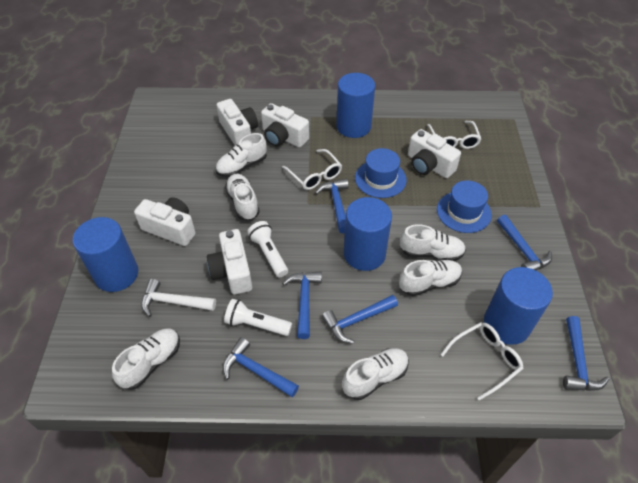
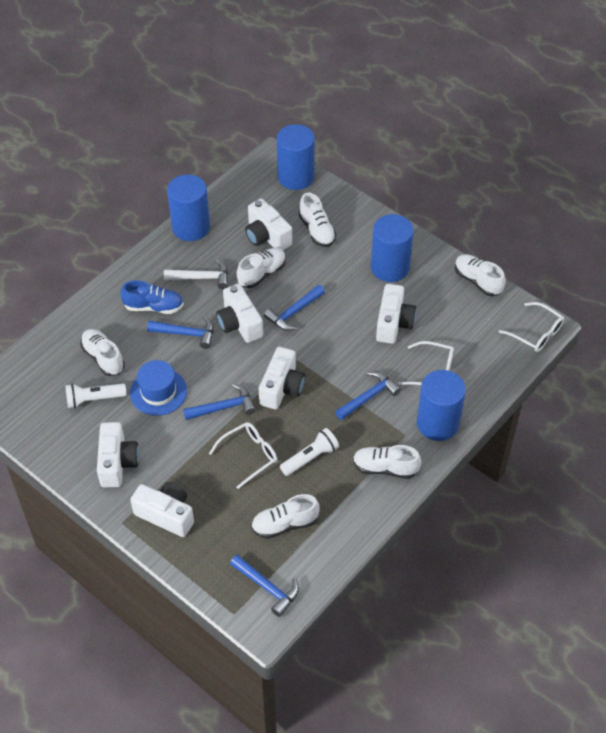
blue hammer: 6 -> 5
blue hat: 2 -> 1
blue shoe: 0 -> 1
white camera: 5 -> 6

